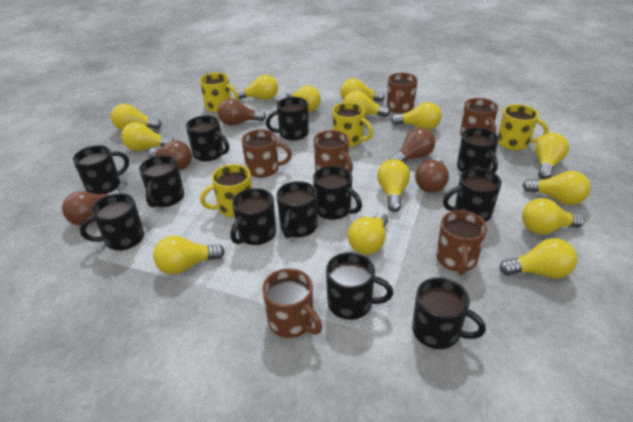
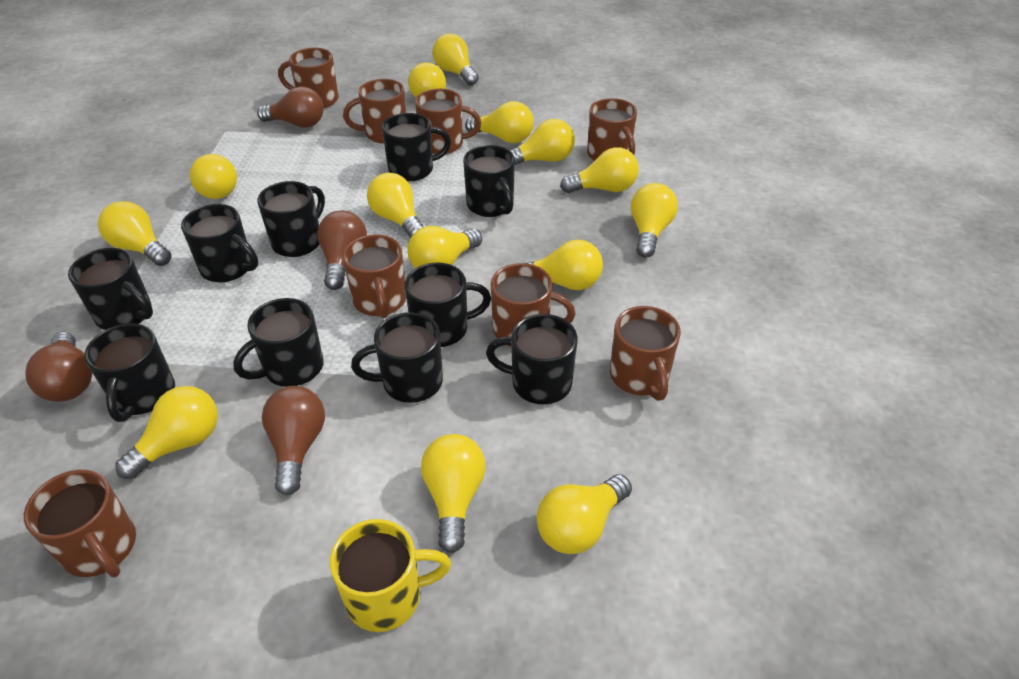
black mug: 12 -> 10
brown light bulb: 5 -> 4
brown mug: 6 -> 8
yellow mug: 4 -> 1

